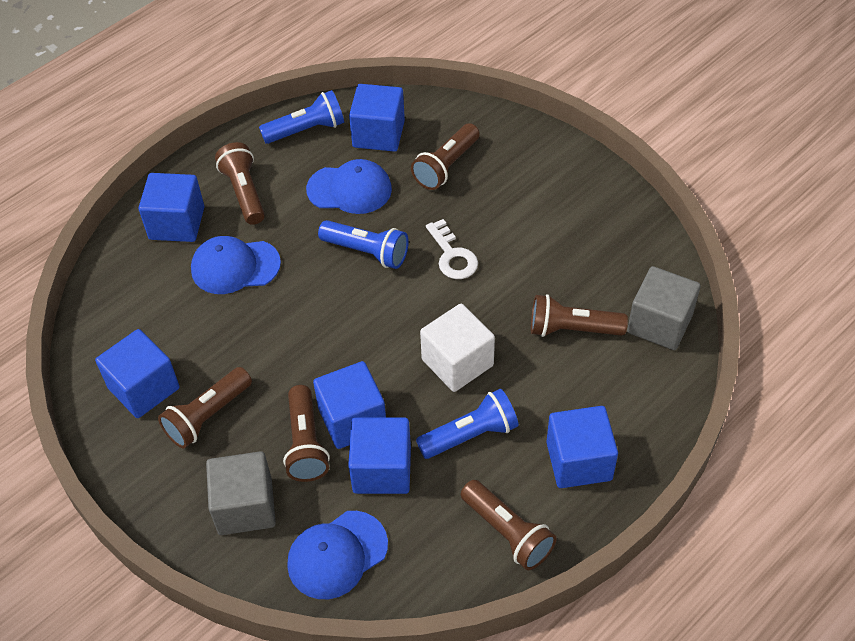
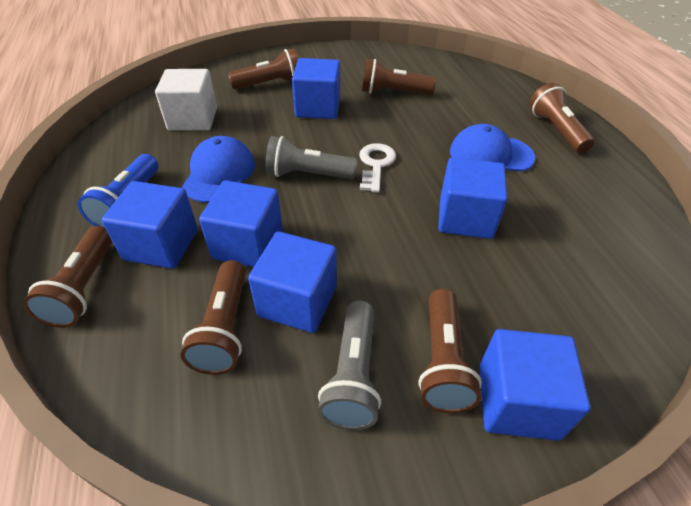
blue cap: 3 -> 2
blue flashlight: 3 -> 1
grey cube: 2 -> 0
grey flashlight: 0 -> 2

